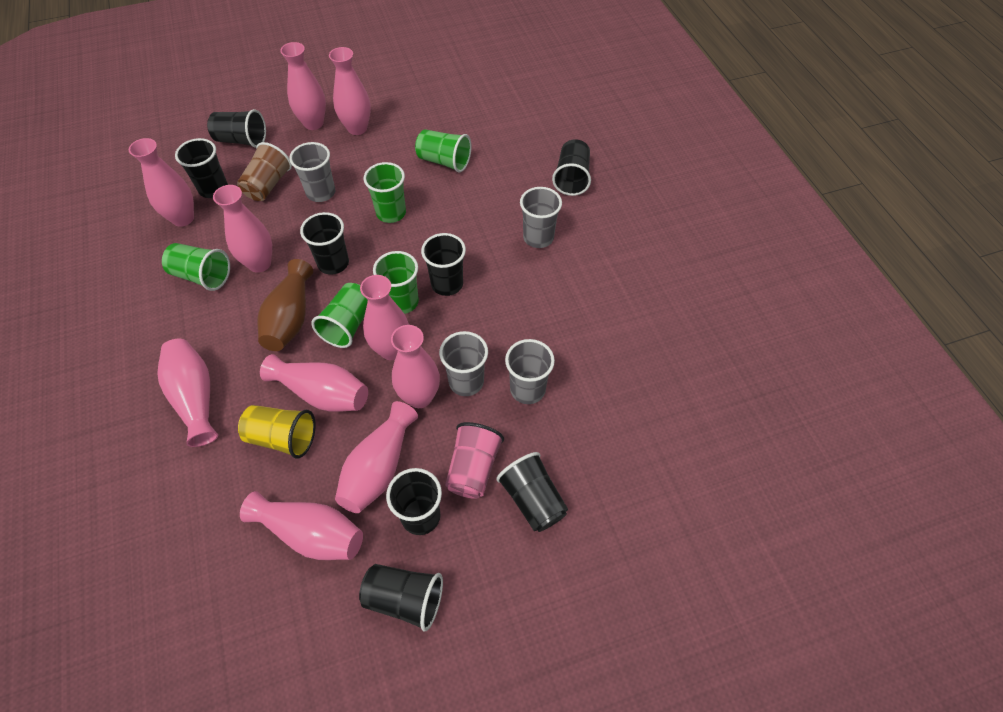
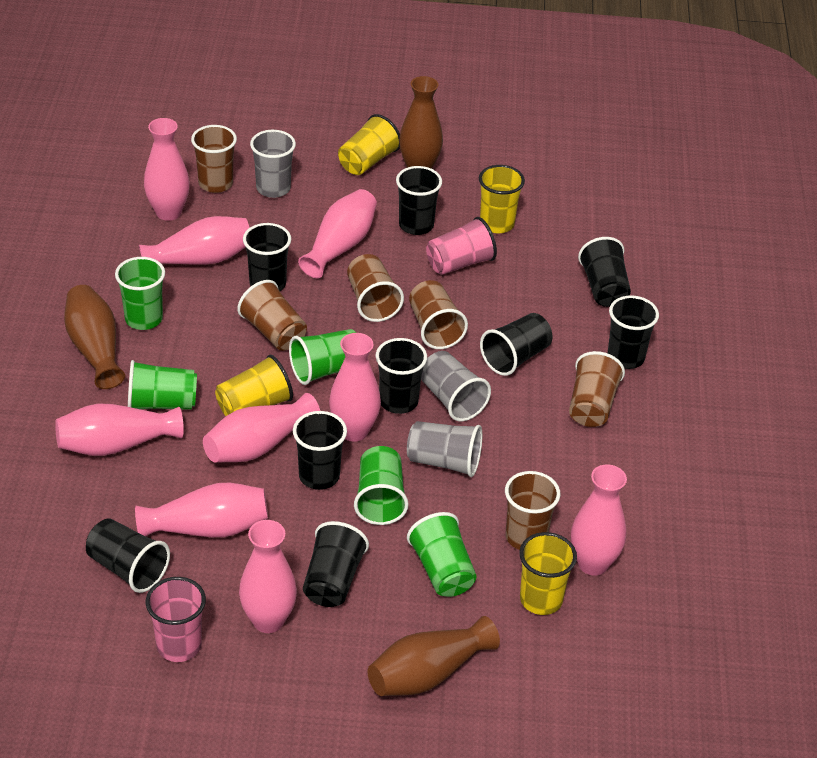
black cup: 8 -> 9
brown cup: 1 -> 6
brown vase: 1 -> 3
grey cup: 4 -> 3
pink cup: 1 -> 2
pink vase: 10 -> 9
yellow cup: 1 -> 4

